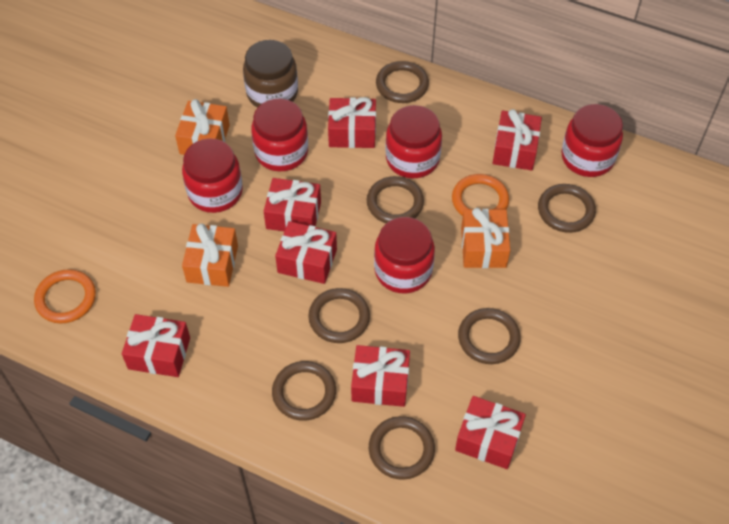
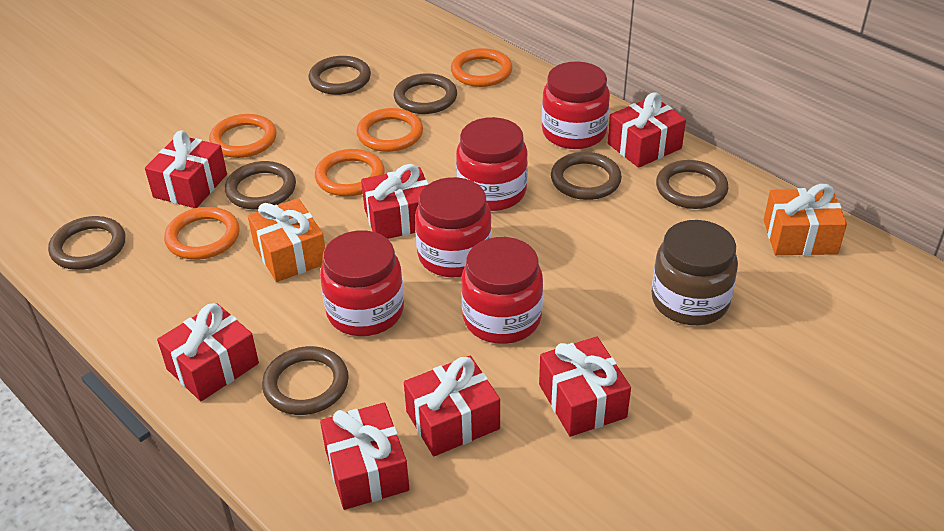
orange gift: 3 -> 2
orange ring: 2 -> 5

